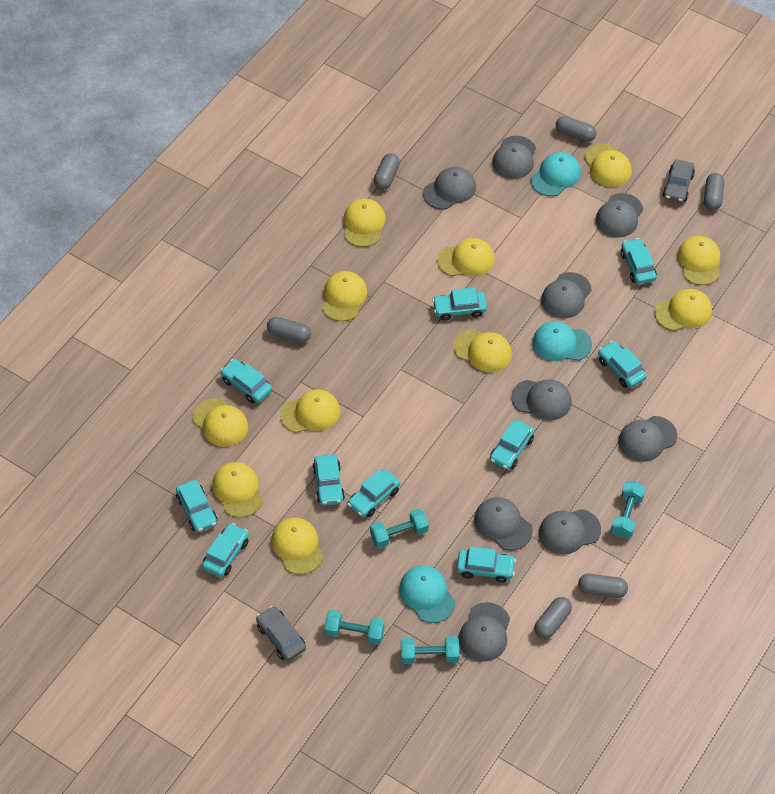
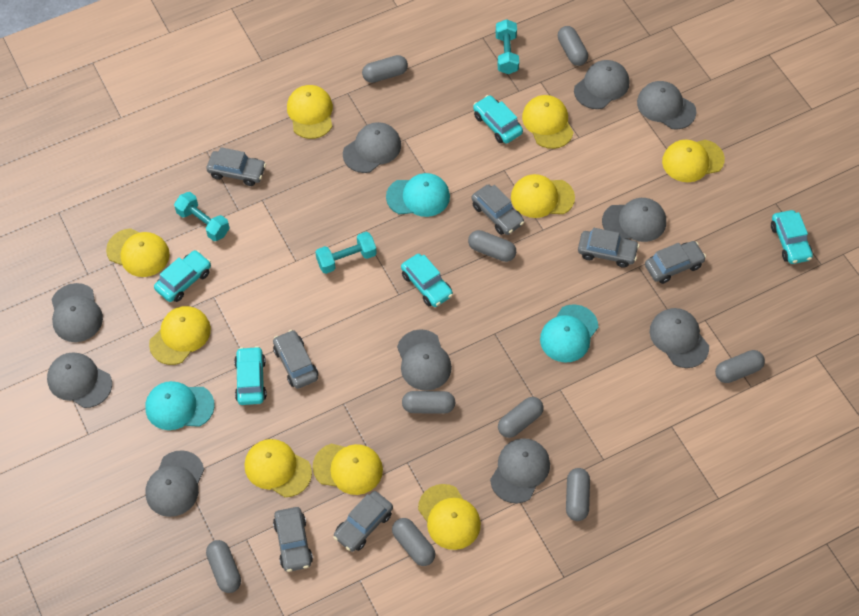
grey cap: 9 -> 10
grey capsule: 6 -> 9
grey car: 2 -> 7
turquoise car: 10 -> 5
turquoise dumbbell: 4 -> 3
yellow cap: 11 -> 9

